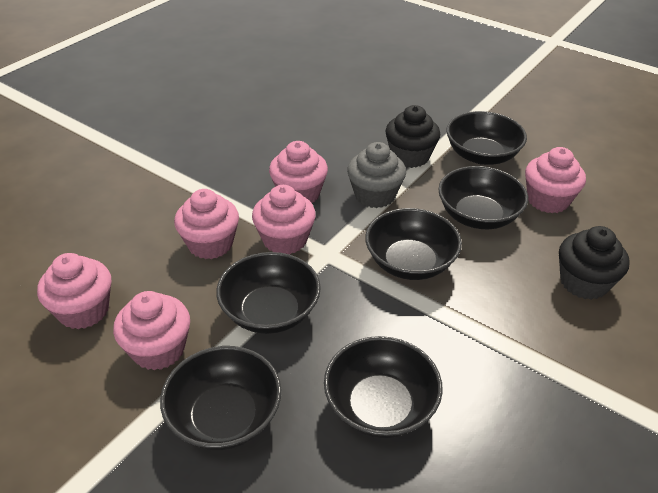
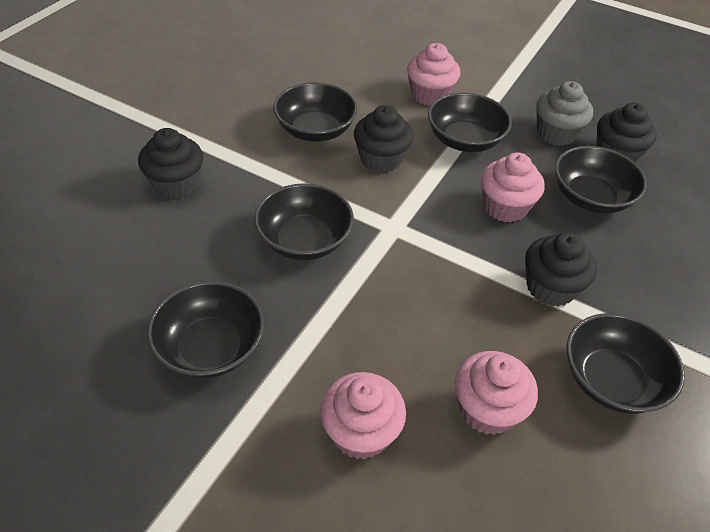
black cupcake: 2 -> 4
pink cupcake: 6 -> 4

